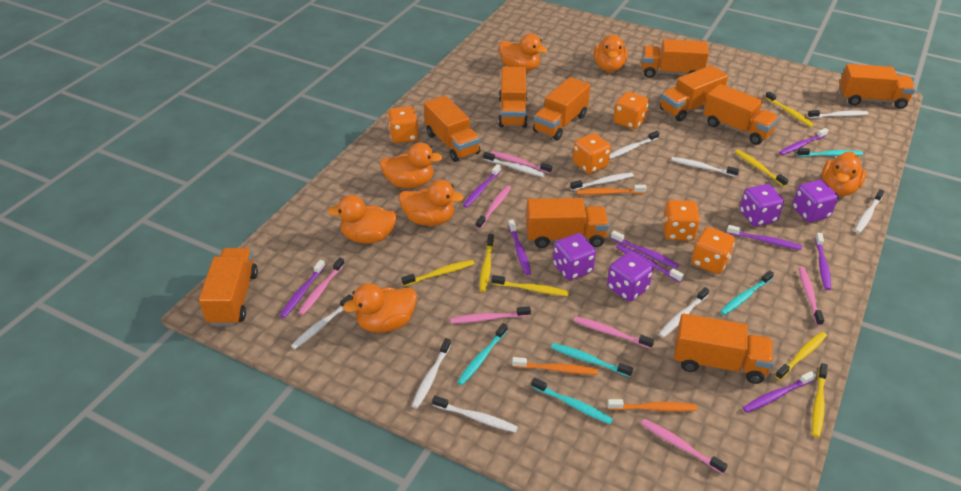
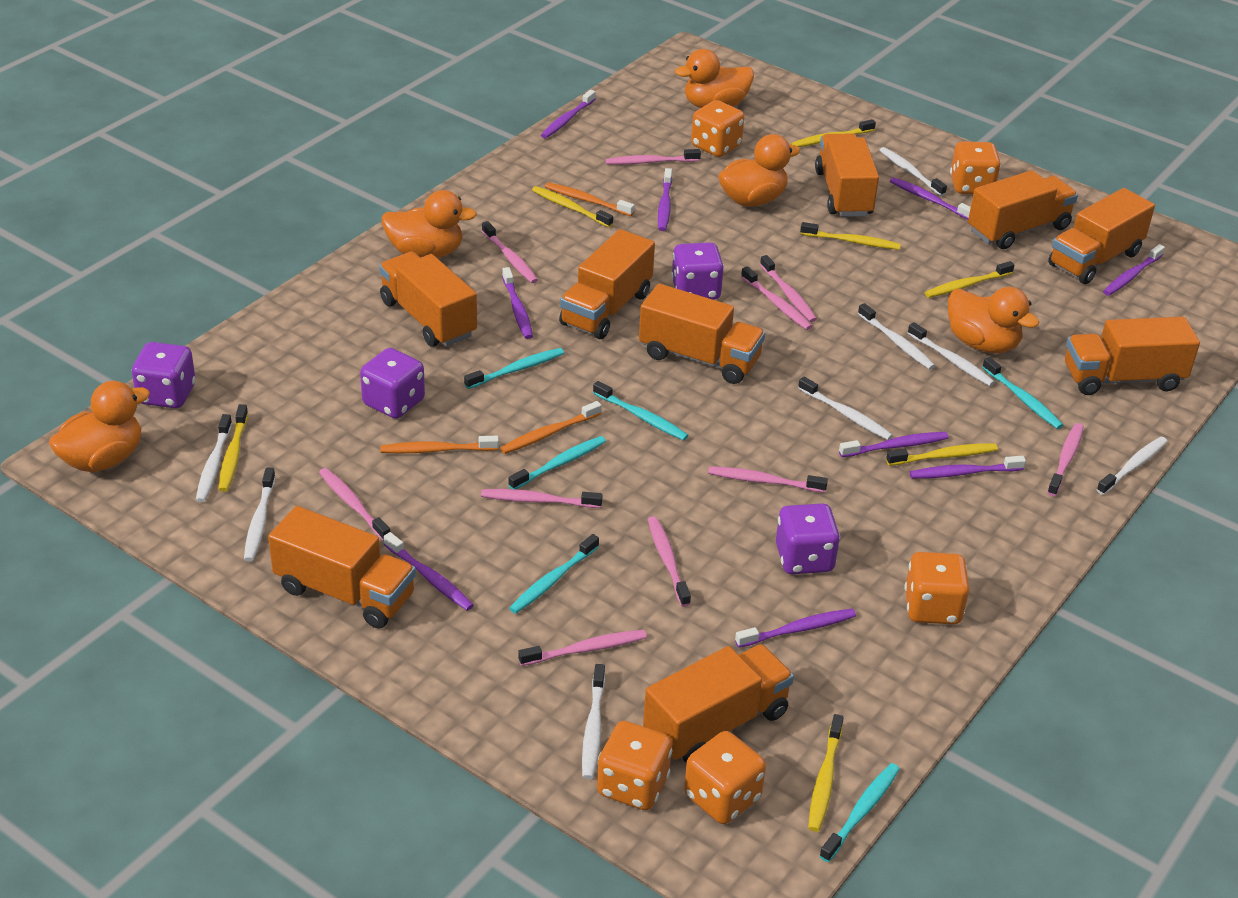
orange duck: 7 -> 5
orange truck: 10 -> 9
pink toothbrush: 7 -> 10
turquoise toothbrush: 5 -> 6
white toothbrush: 10 -> 8

